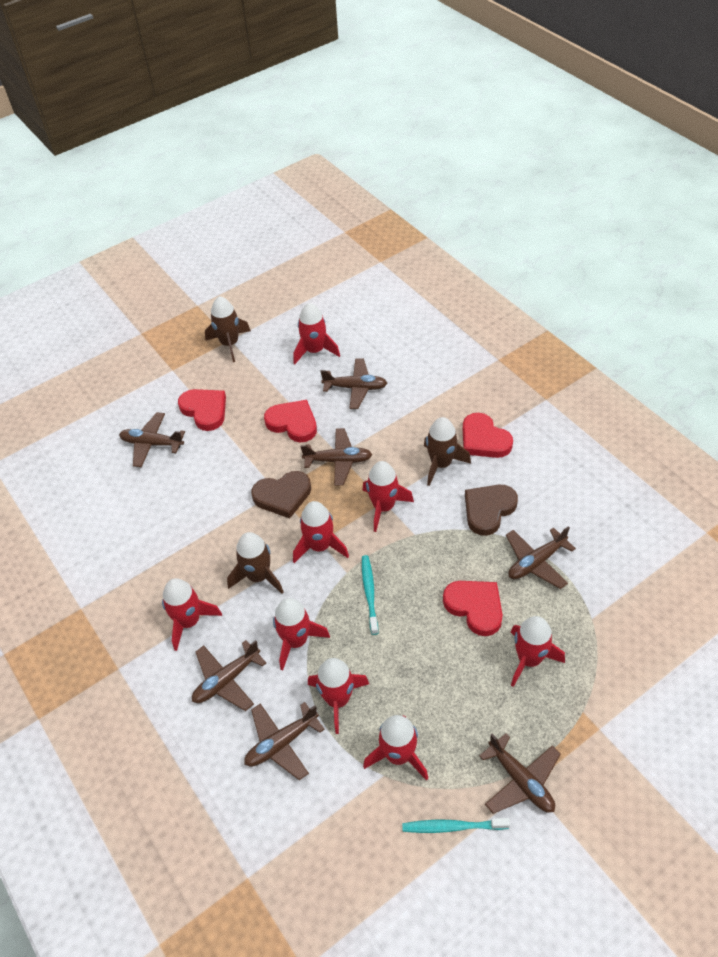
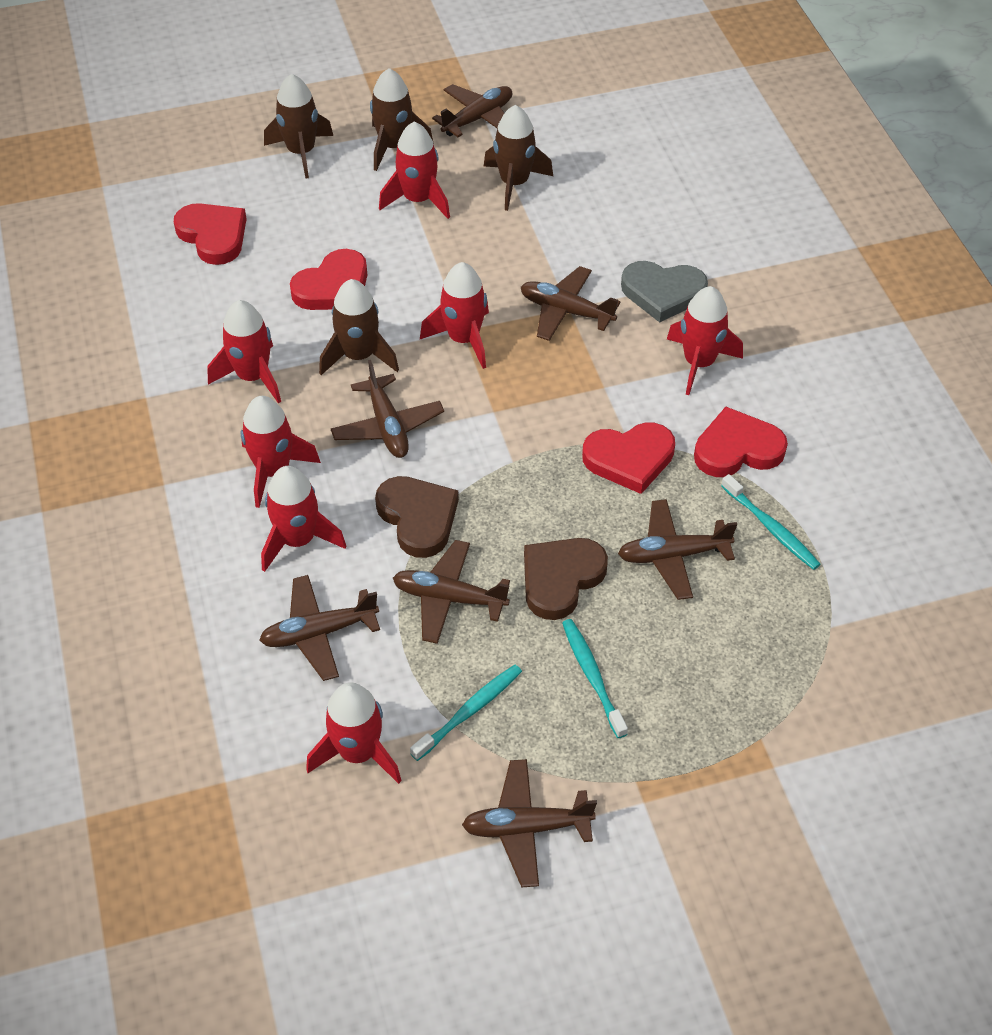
brown rocket: 3 -> 4
grey heart: 0 -> 1
red rocket: 8 -> 7
turquoise toothbrush: 2 -> 3

